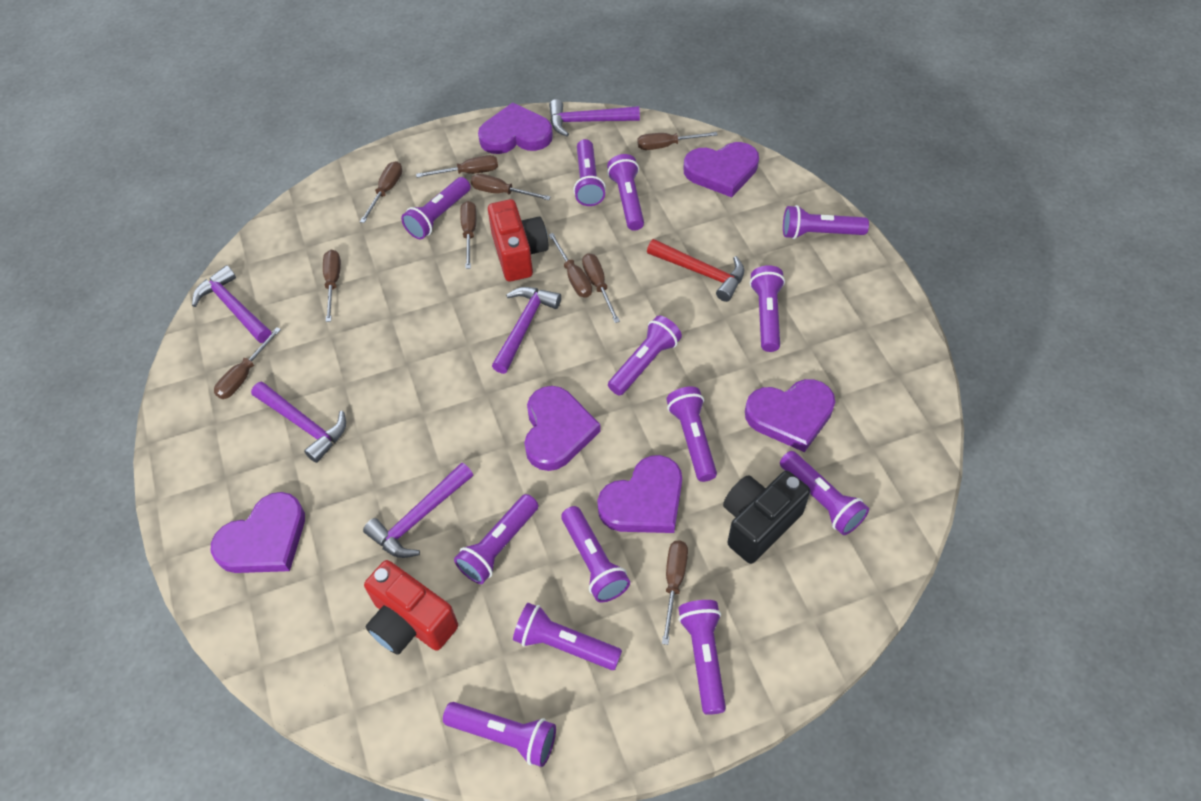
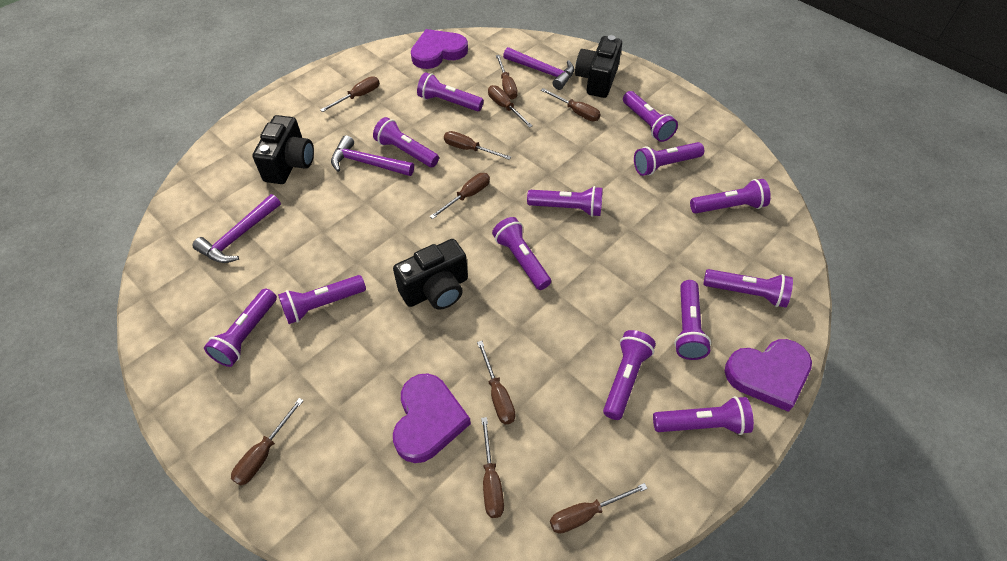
black camera: 1 -> 3
purple hammer: 5 -> 3
purple heart: 6 -> 3
red camera: 2 -> 0
red hammer: 1 -> 0

